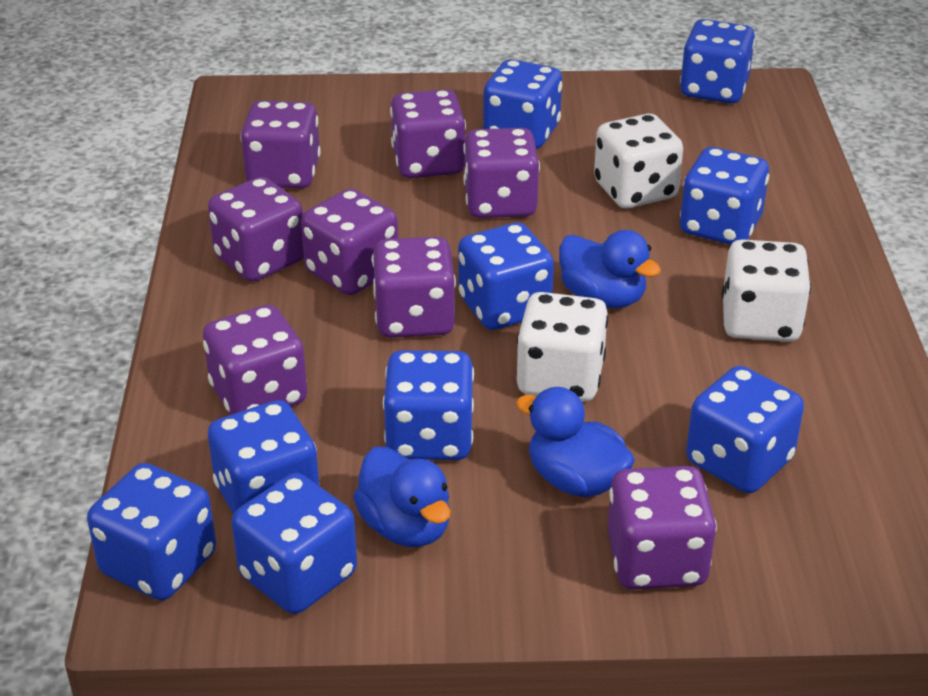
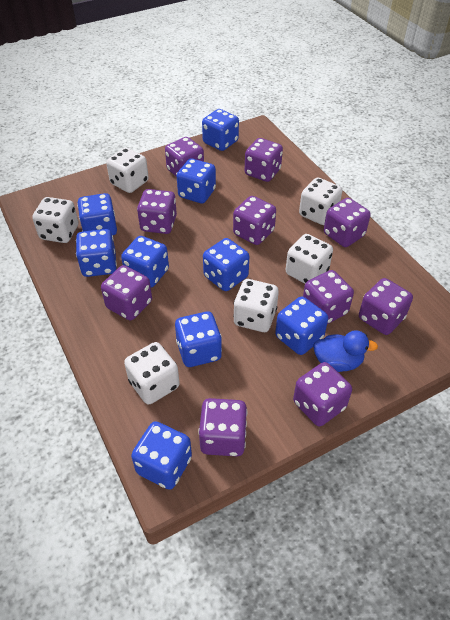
blue duck: 3 -> 1
purple dice: 8 -> 10
white dice: 3 -> 6

